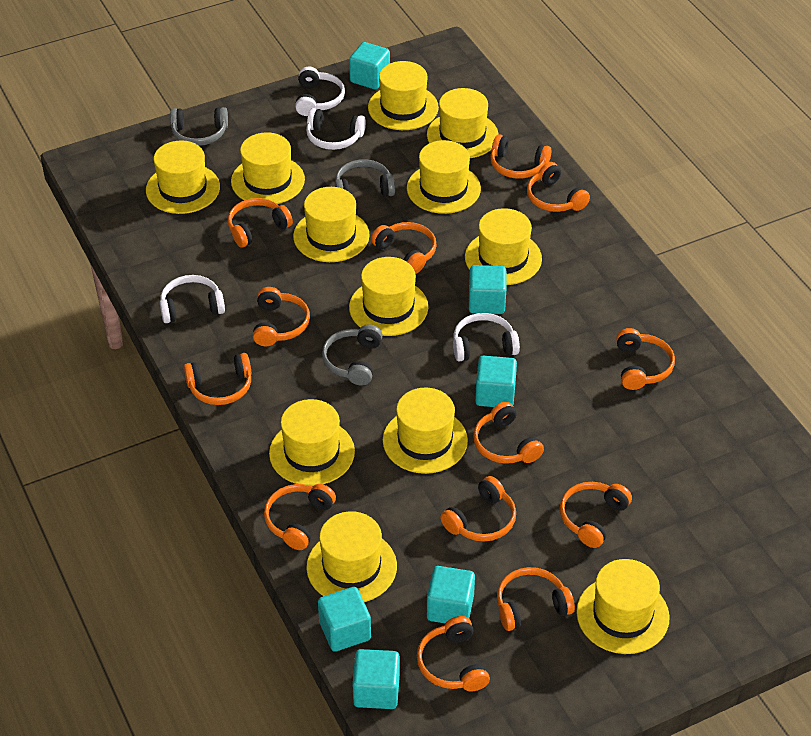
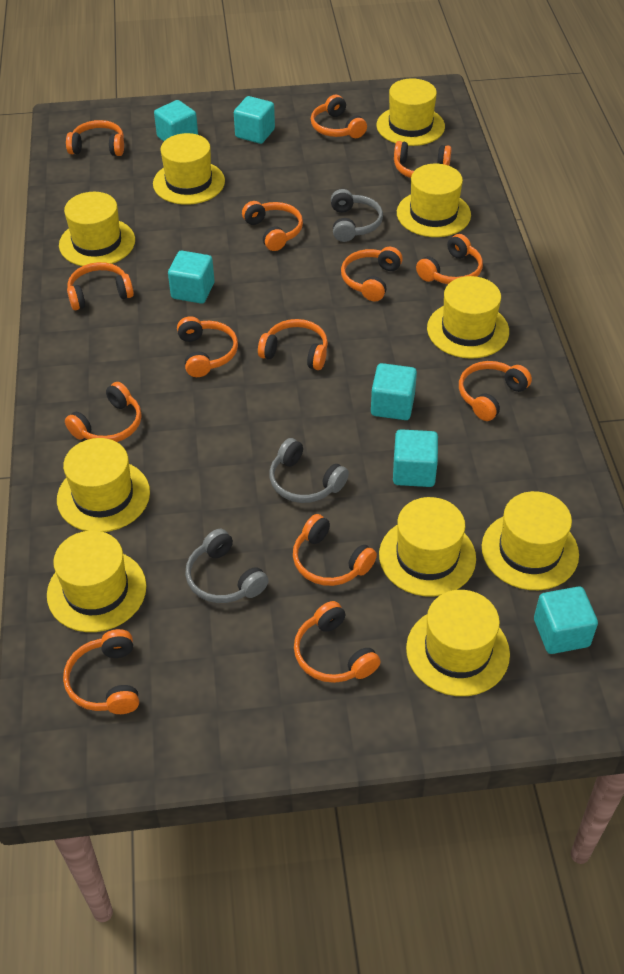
orange headphones: 13 -> 14
white headphones: 4 -> 0
yellow hat: 12 -> 10

